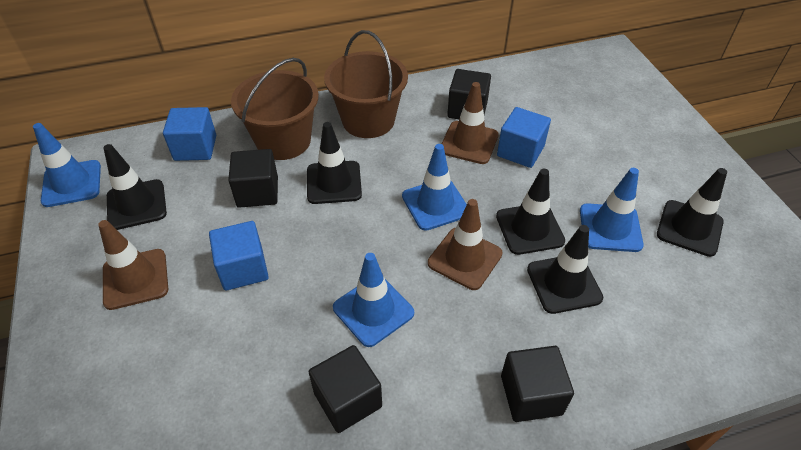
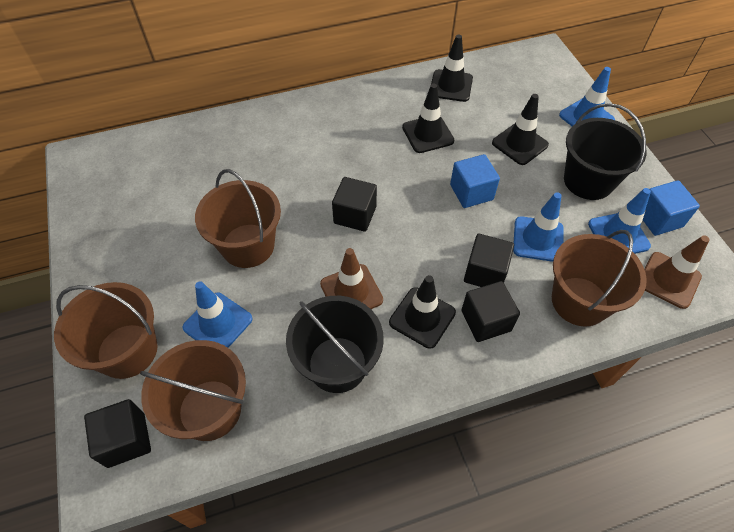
black bucket: 0 -> 2
black traffic cone: 5 -> 4
blue cube: 3 -> 2
brown bucket: 2 -> 4
brown traffic cone: 3 -> 2

